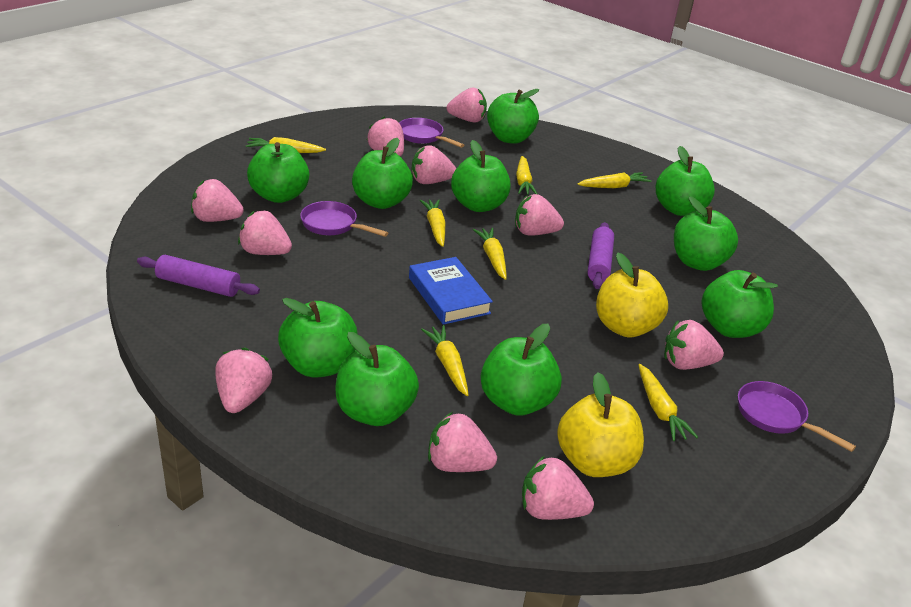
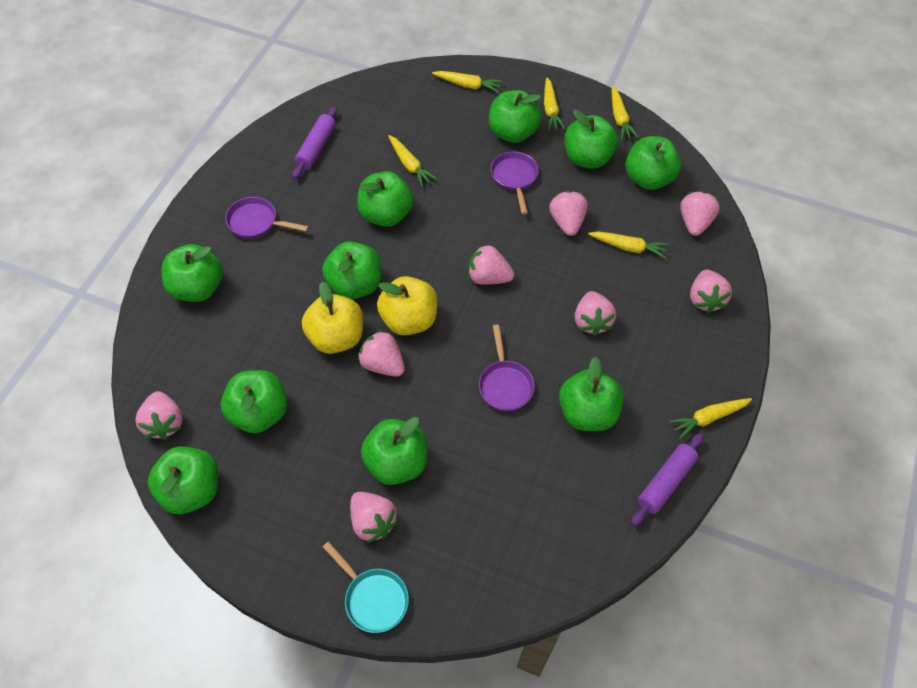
blue book: 1 -> 0
pink strawberry: 10 -> 8
turquoise pan: 0 -> 1
yellow carrot: 7 -> 6

